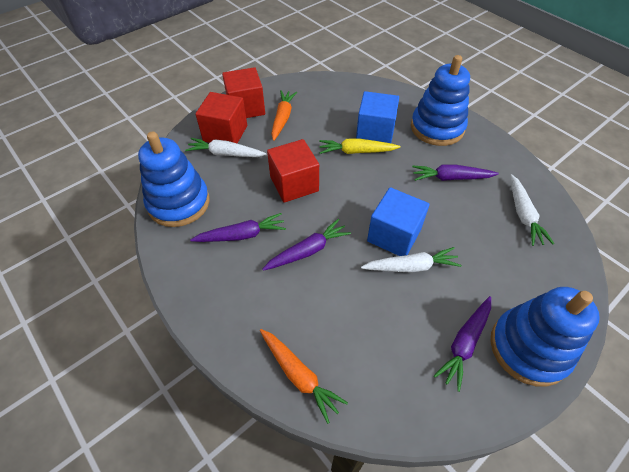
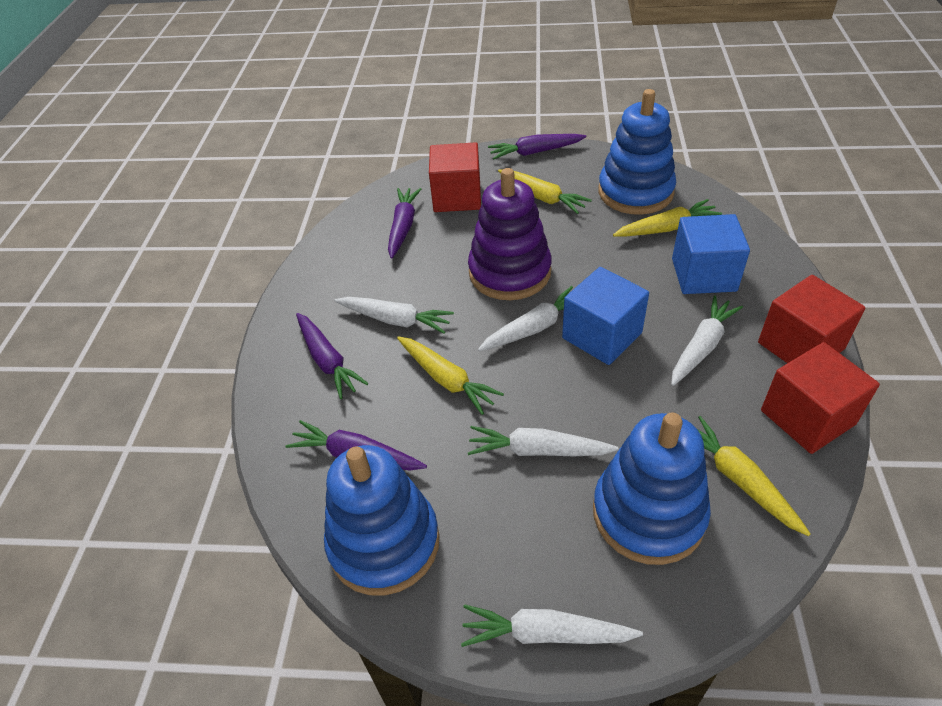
orange carrot: 2 -> 0
purple stacking toy: 0 -> 1
white carrot: 3 -> 5
yellow carrot: 1 -> 4

